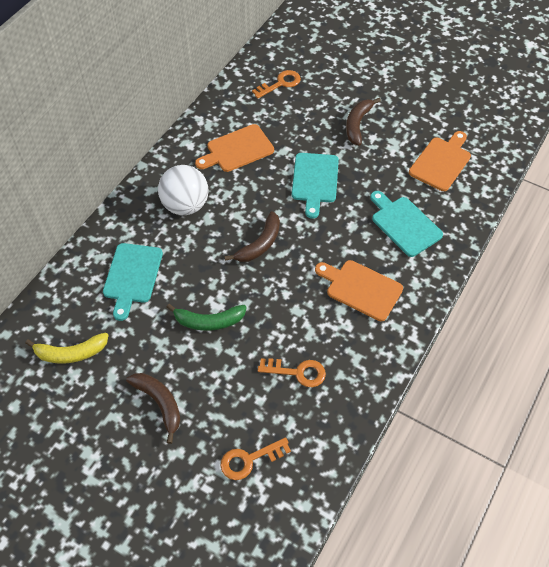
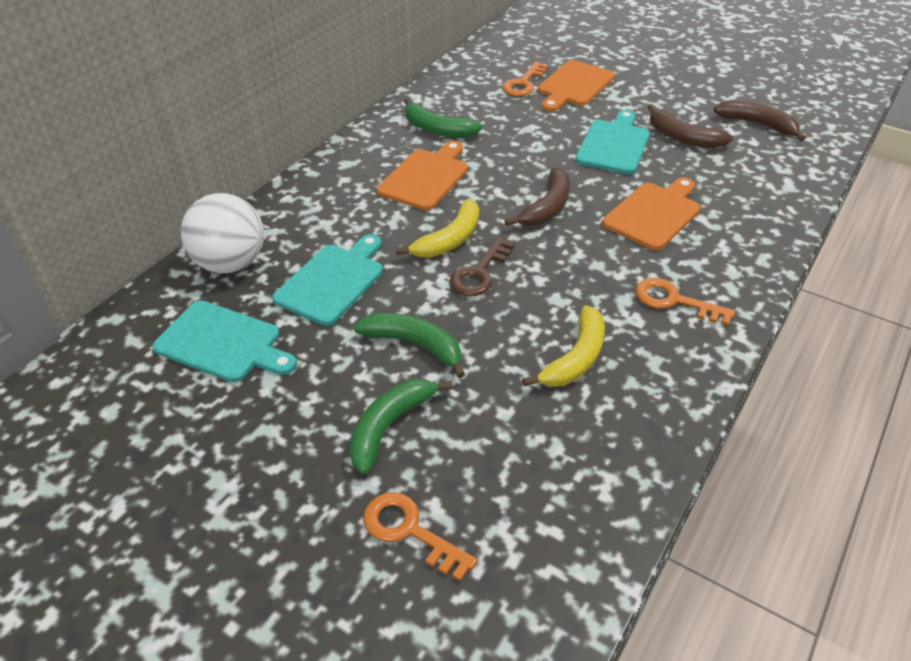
brown key: 0 -> 1
green banana: 1 -> 3
yellow banana: 1 -> 2

